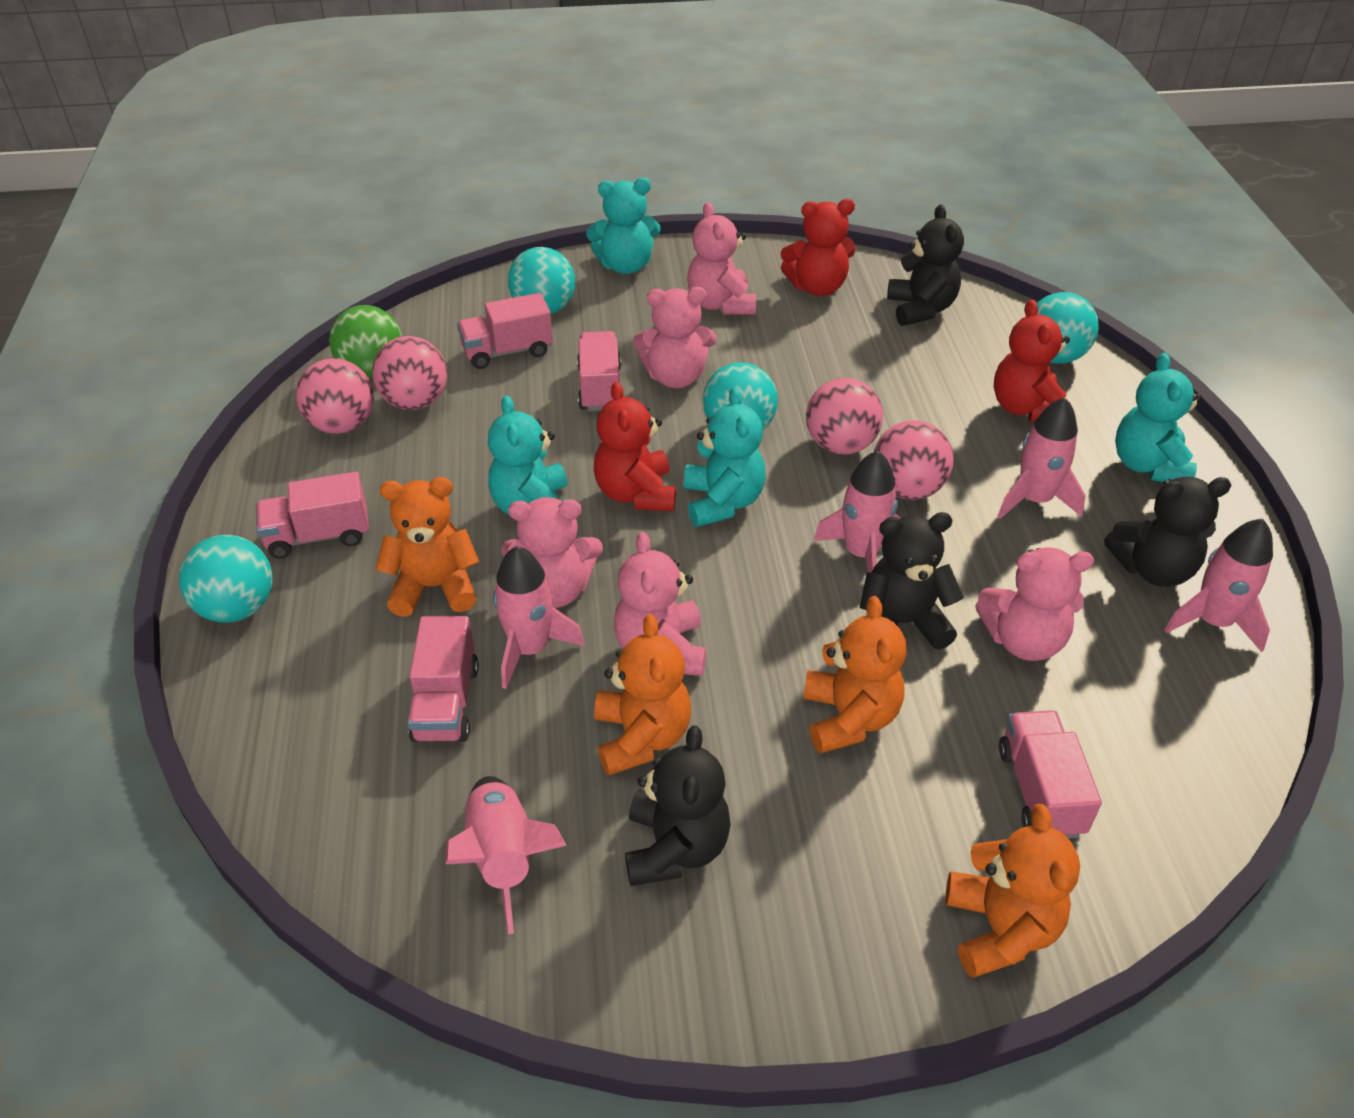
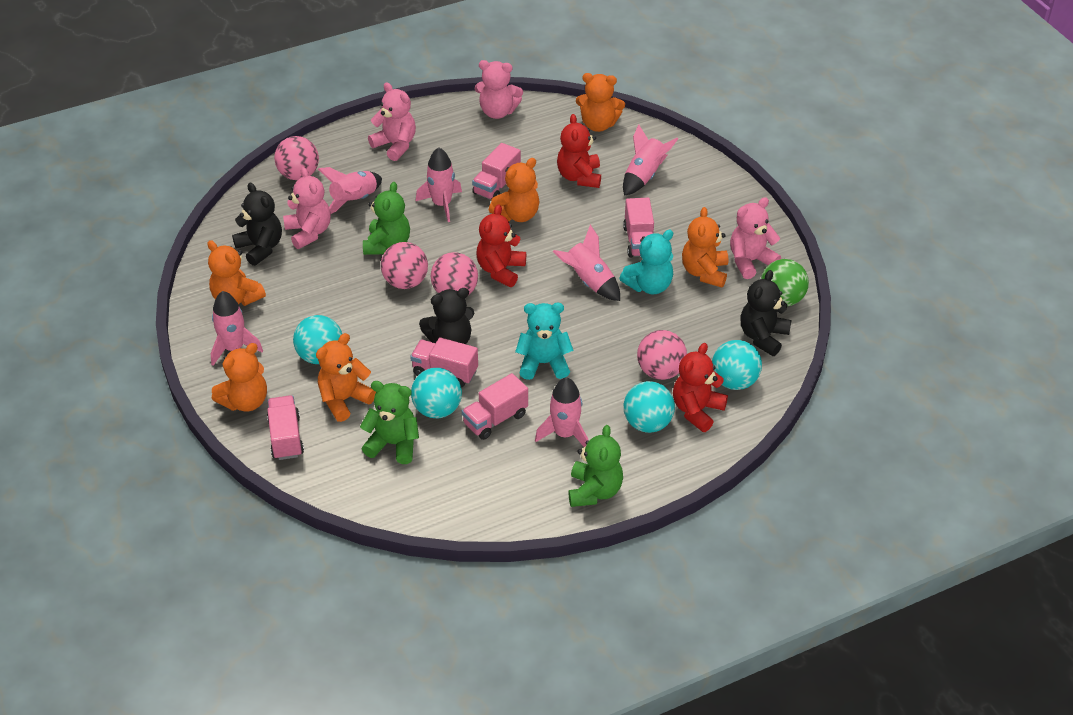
black teddy bear: 4 -> 3
green teddy bear: 0 -> 3
orange teddy bear: 4 -> 6
pink rocket: 5 -> 6
pink teddy bear: 5 -> 4
turquoise teddy bear: 4 -> 2

